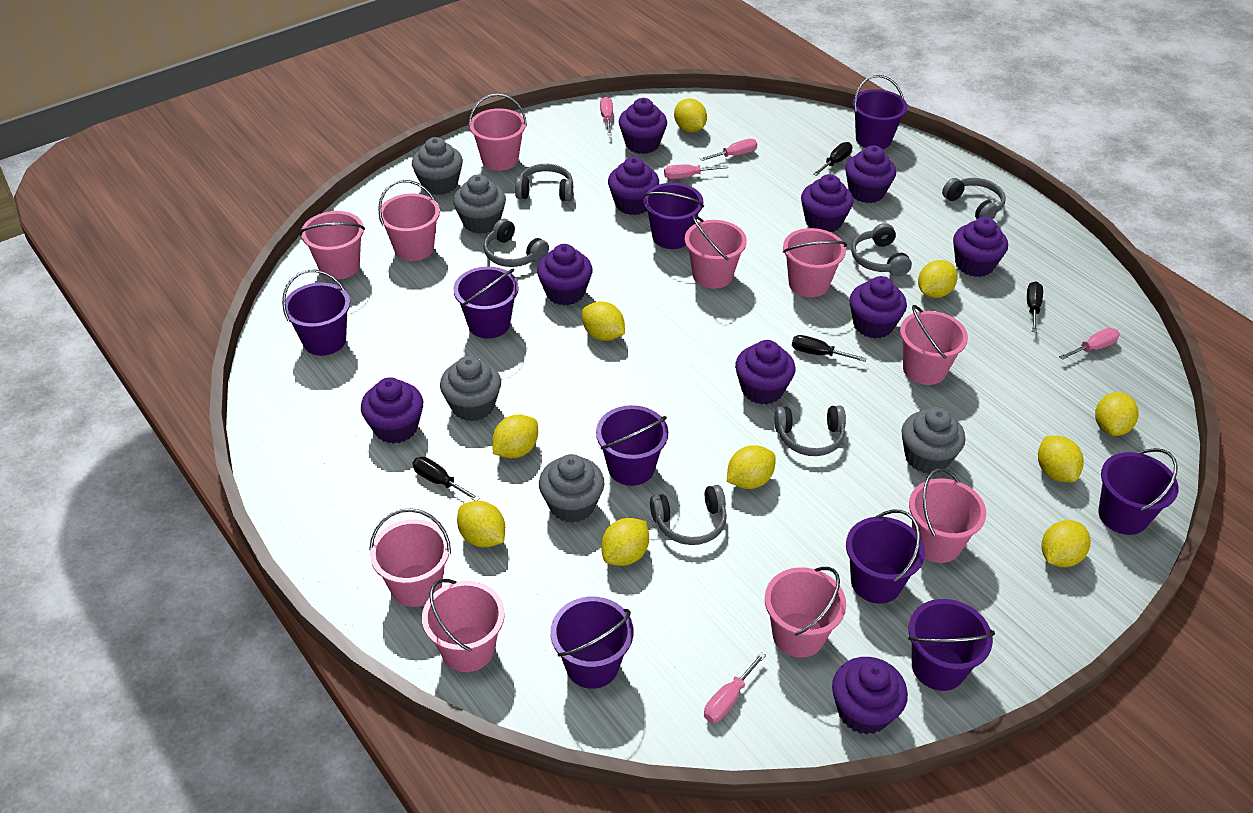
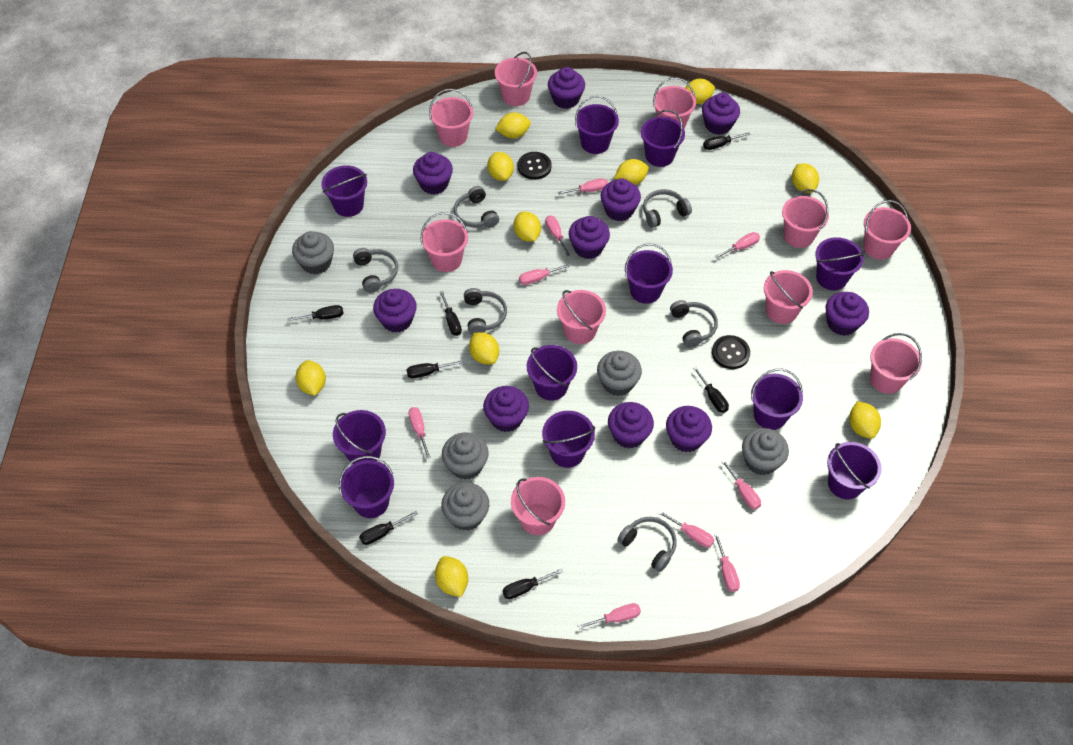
black button: 0 -> 2
black screwdriver: 4 -> 7
pink screwdriver: 5 -> 9
purple bucket: 9 -> 11

